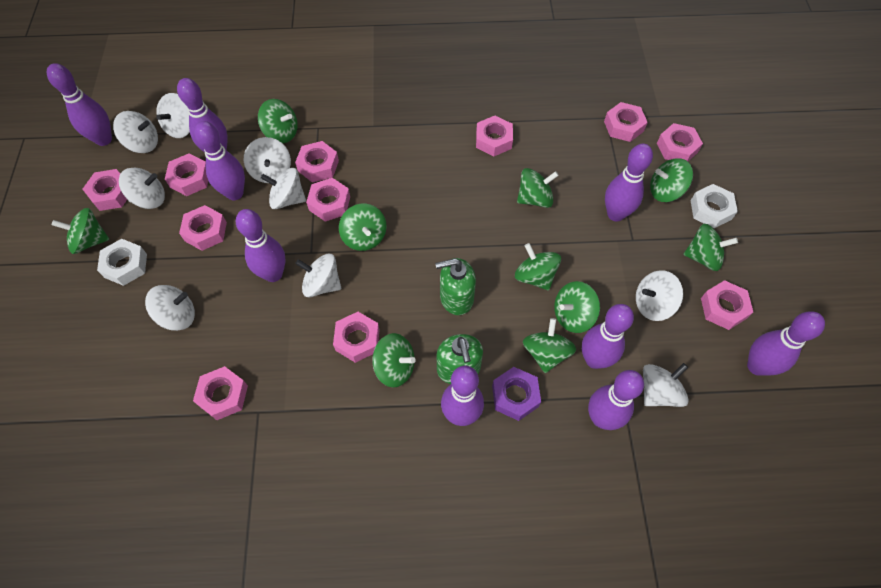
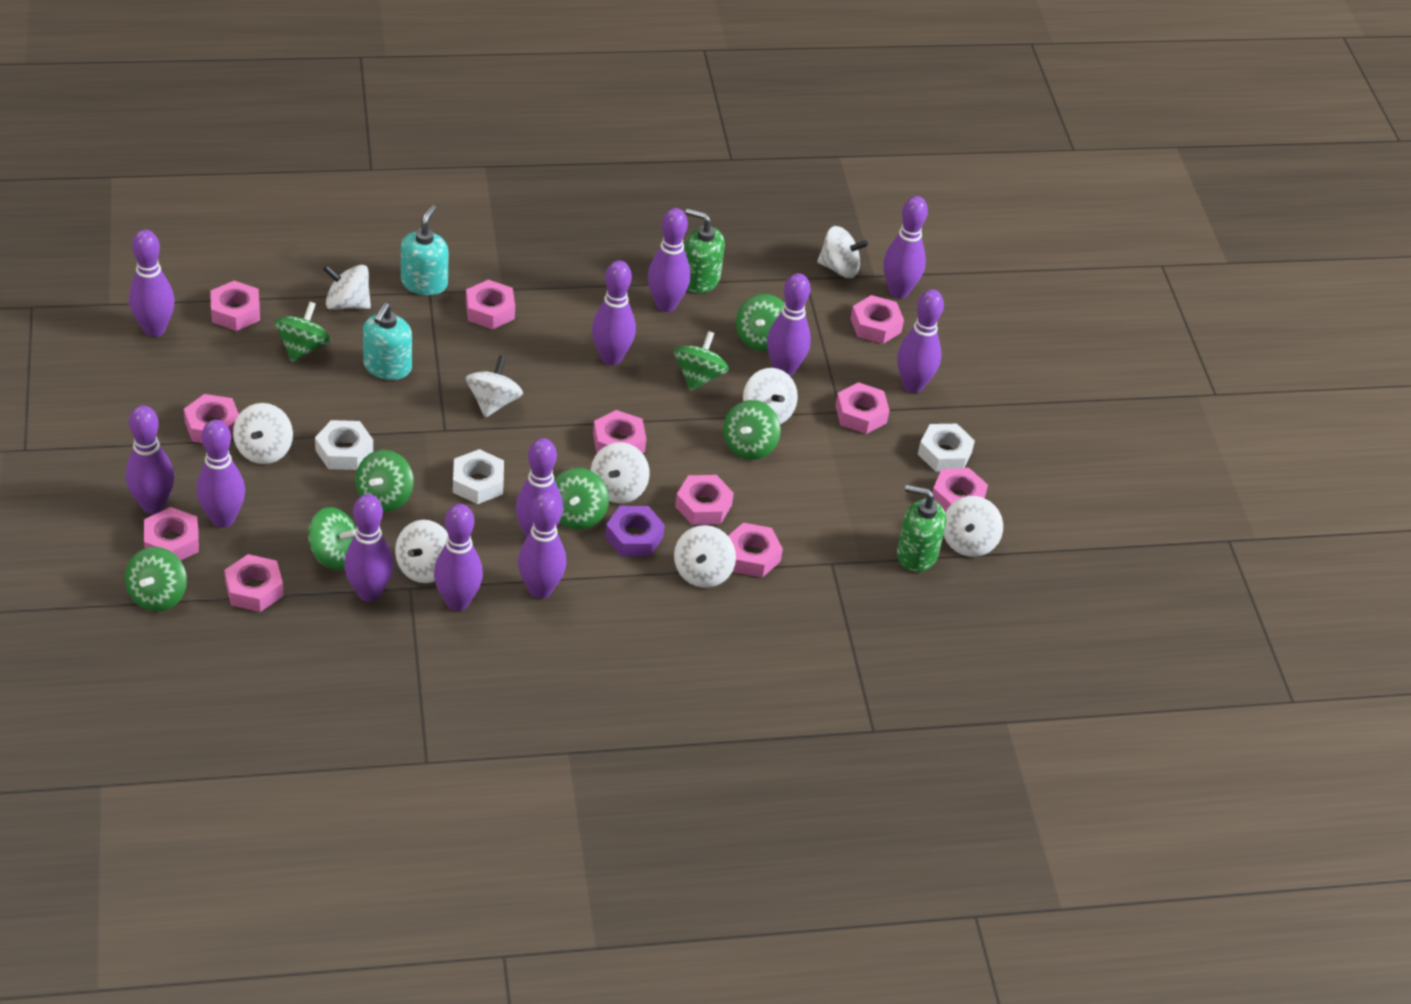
green spinning top: 10 -> 8
purple bowling pin: 9 -> 12
turquoise soap dispenser: 0 -> 2
white nut: 2 -> 3

